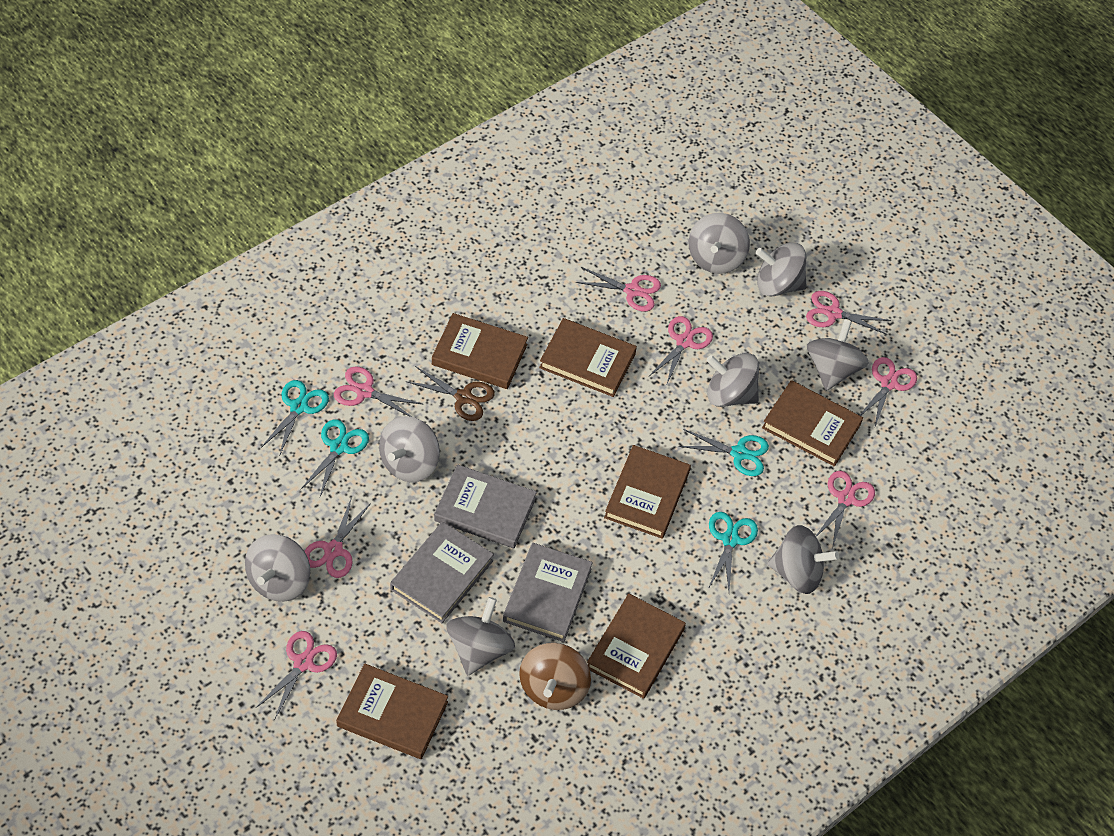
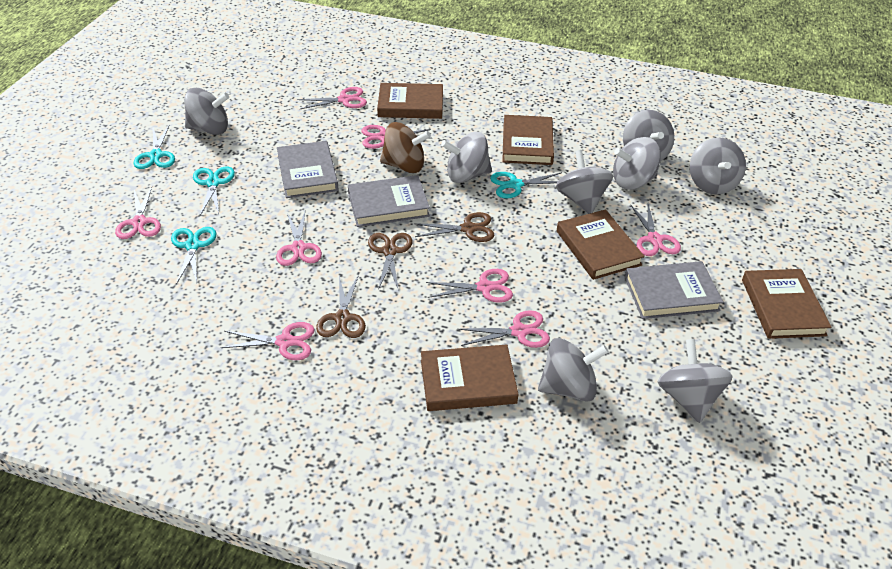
brown book: 6 -> 5
brown scissors: 1 -> 3

